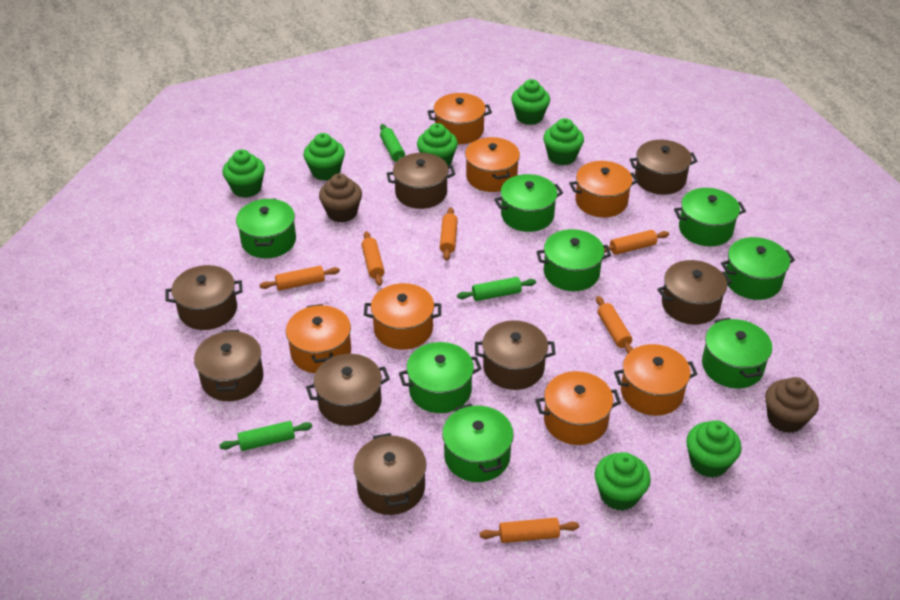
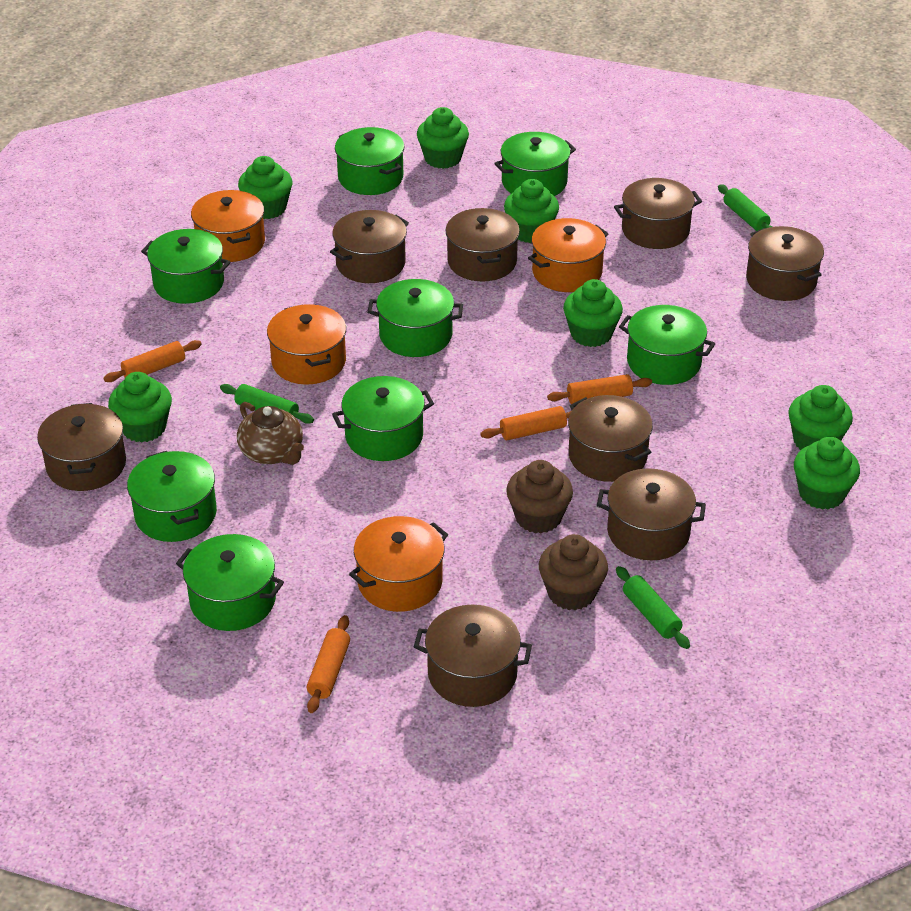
brown teapot: 0 -> 1
orange pot: 7 -> 4
orange rolling pin: 6 -> 4

